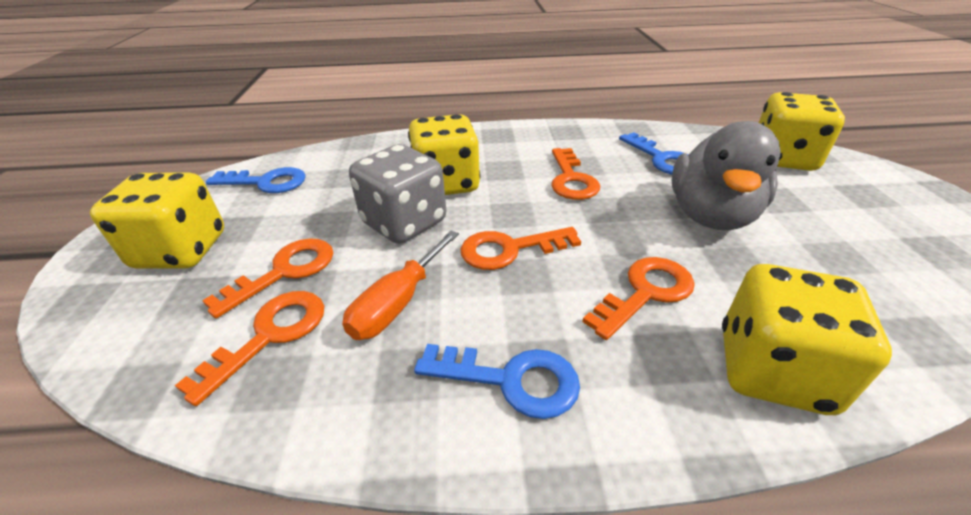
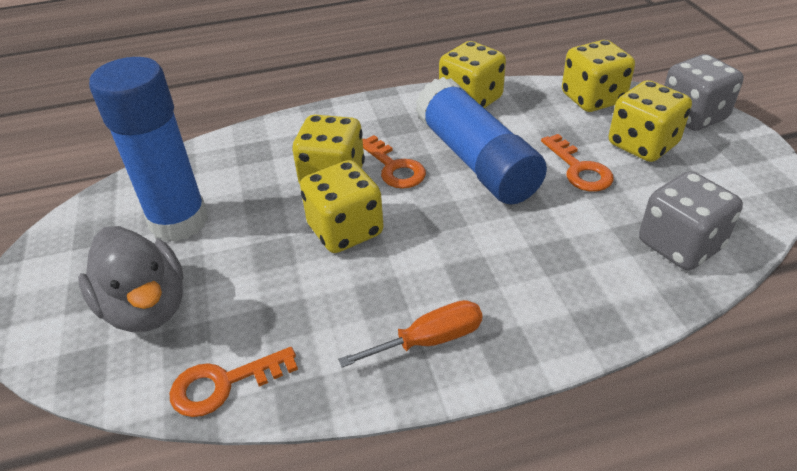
blue glue stick: 0 -> 2
blue key: 3 -> 0
grey dice: 1 -> 2
orange key: 5 -> 3
yellow dice: 4 -> 5

